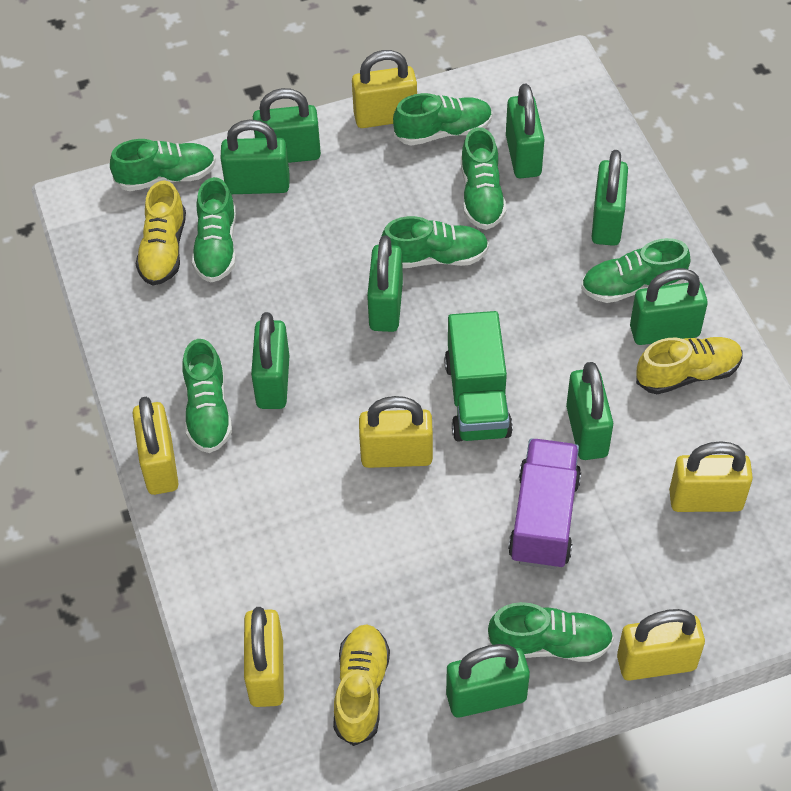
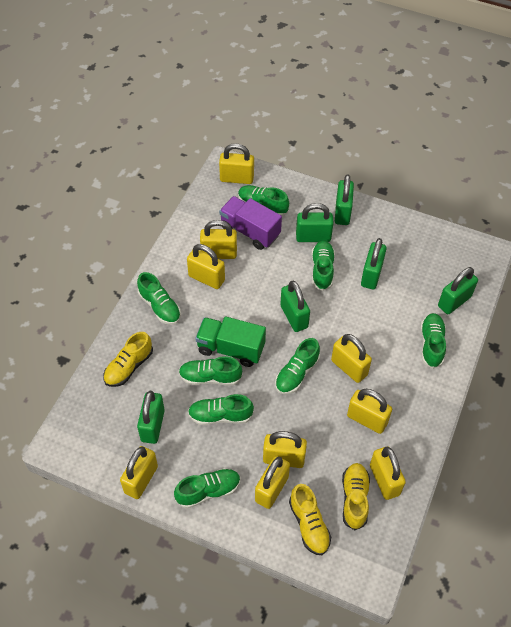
green padlock: 9 -> 6
yellow padlock: 6 -> 9

